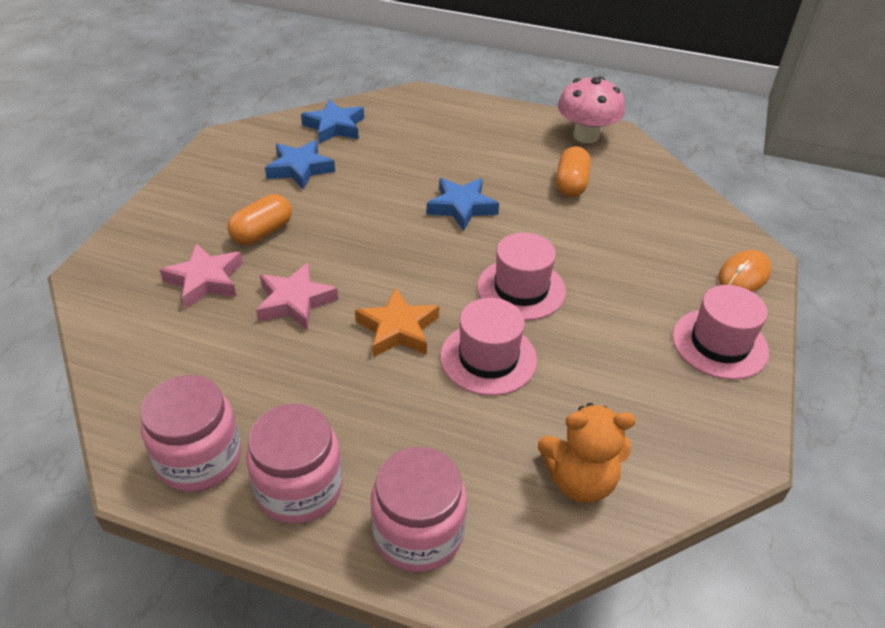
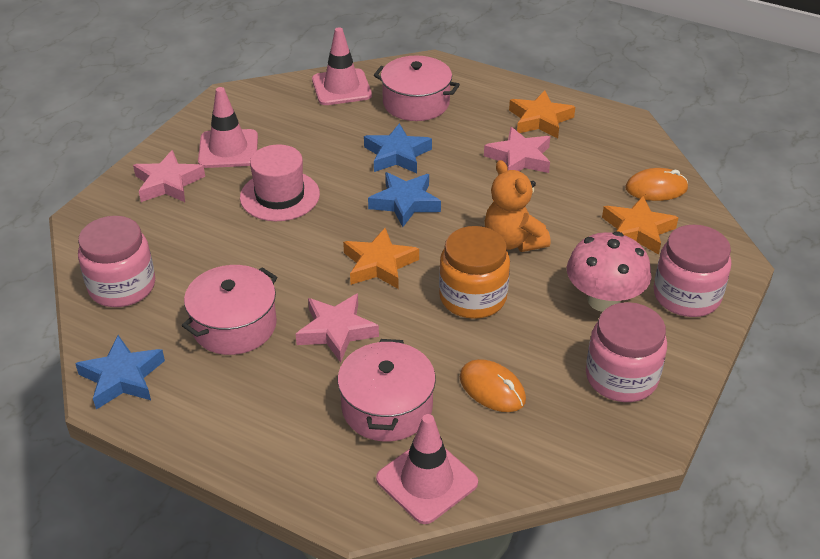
orange capsule: 2 -> 0
orange jar: 0 -> 1
orange mouse: 1 -> 2
orange star: 1 -> 3
pink hat: 3 -> 1
pink pot: 0 -> 3
pink star: 2 -> 3
pink traffic cone: 0 -> 3

